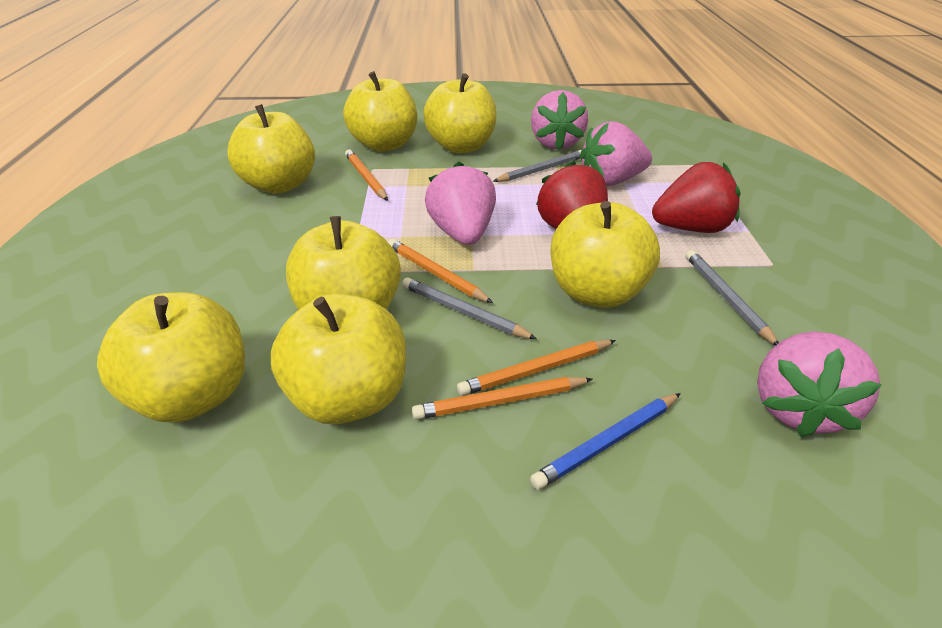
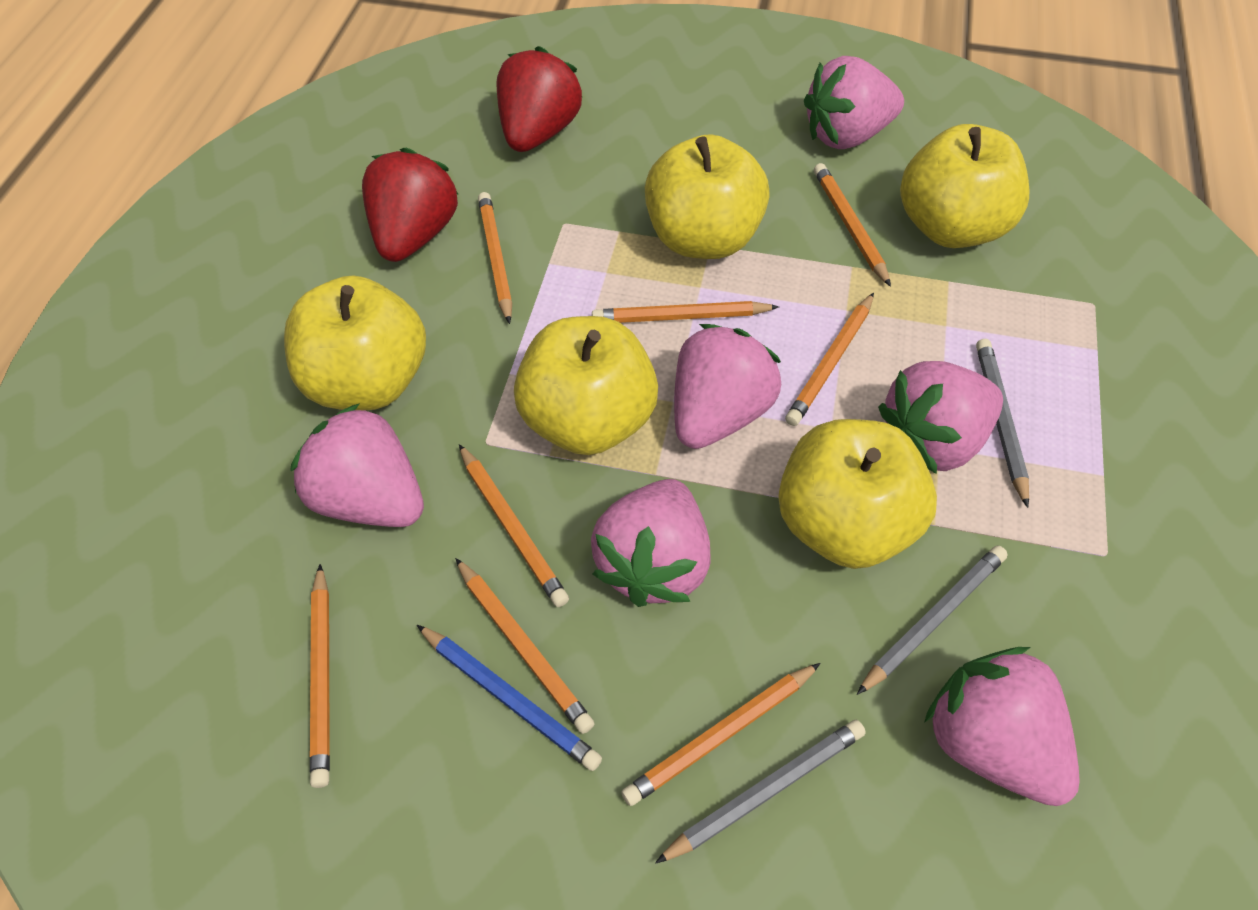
orange pencil: 4 -> 8
pink strawberry: 4 -> 6
yellow apple: 7 -> 5

